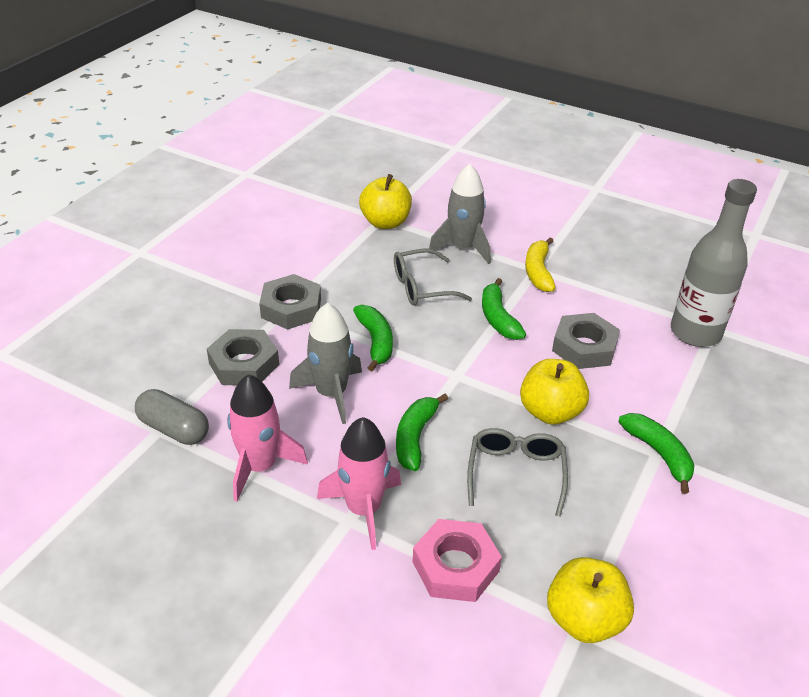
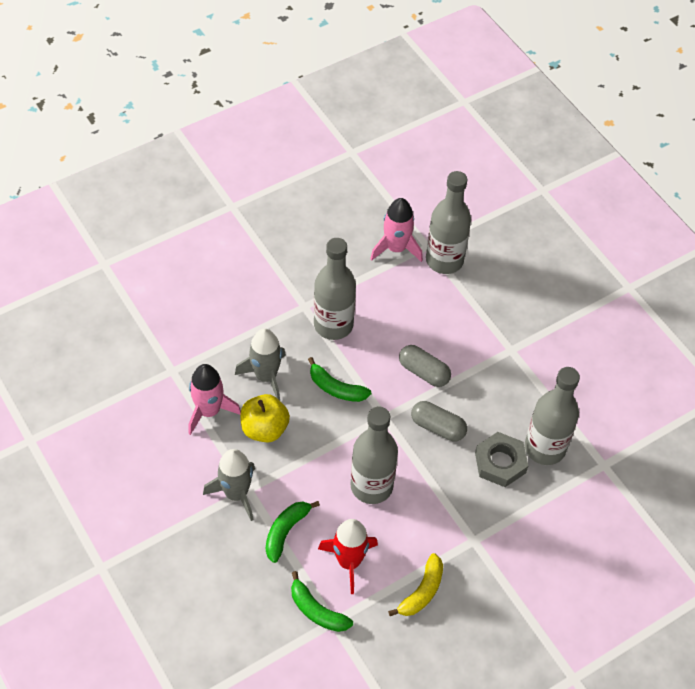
green banana: 4 -> 3
grey bottle: 1 -> 4
grey capsule: 1 -> 2
grey glasses: 2 -> 0
grey nut: 3 -> 1
pink nut: 1 -> 0
red rocket: 0 -> 1
yellow apple: 3 -> 1

